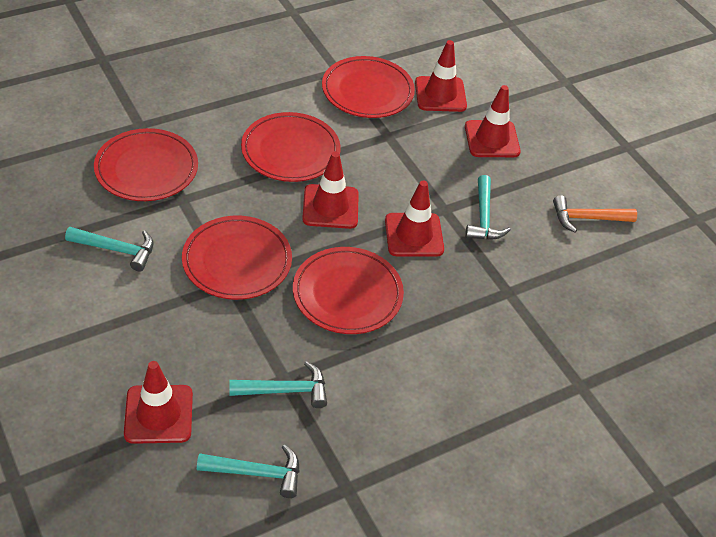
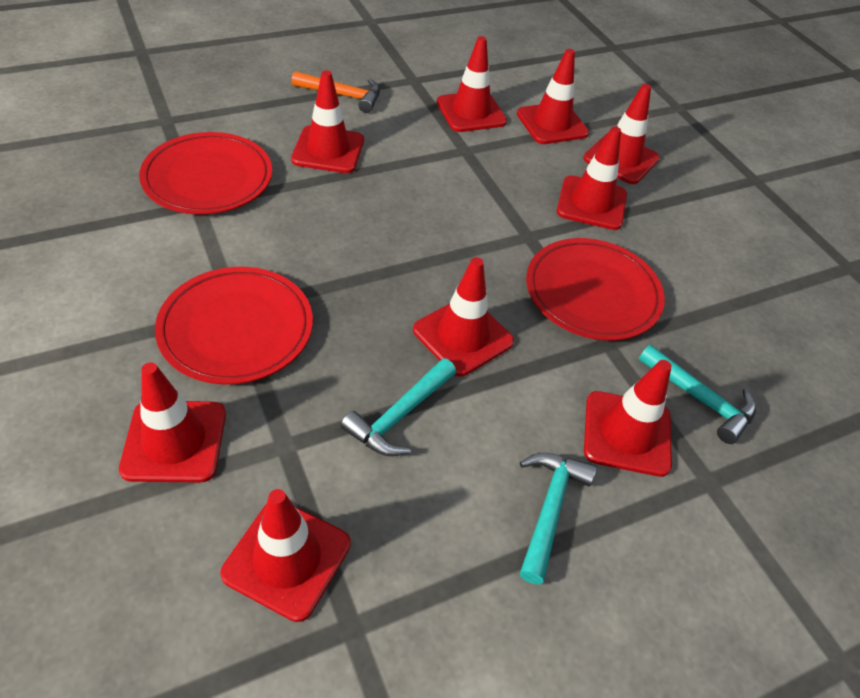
red plate: 5 -> 3
red traffic cone: 5 -> 9
turquoise hammer: 4 -> 3

